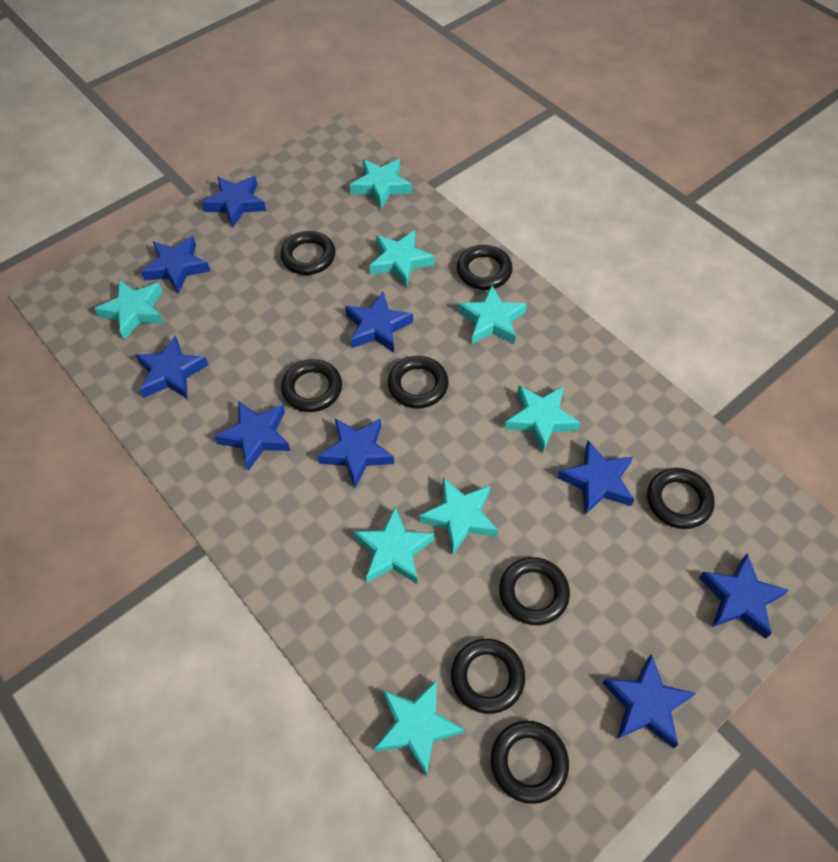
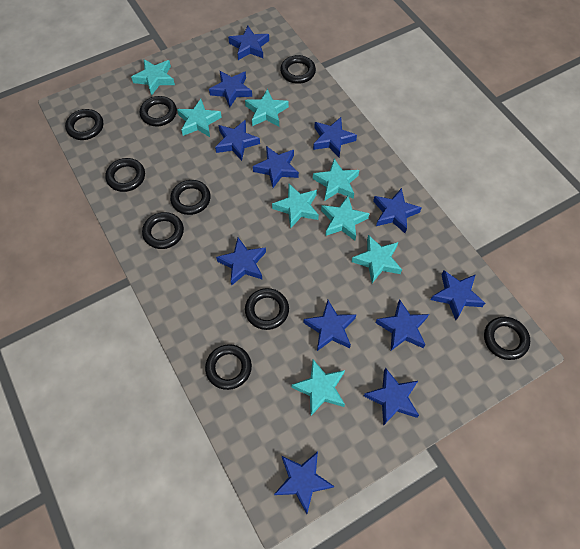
black ring: 8 -> 9
blue star: 9 -> 12

